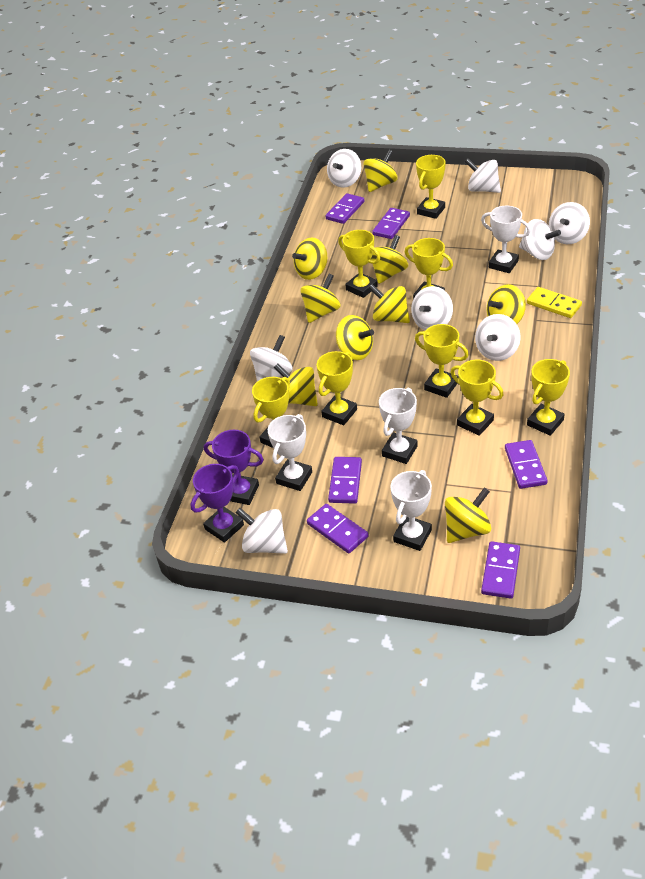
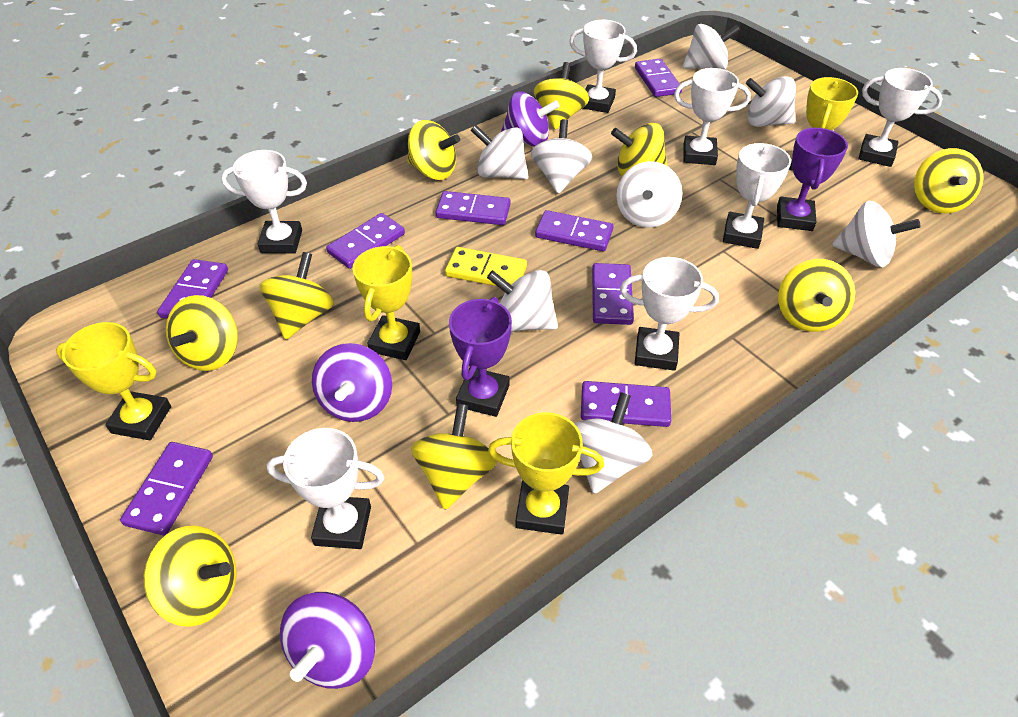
purple domino: 6 -> 8
purple spinning top: 0 -> 3
white trophy: 4 -> 7
yellow trophy: 8 -> 4

